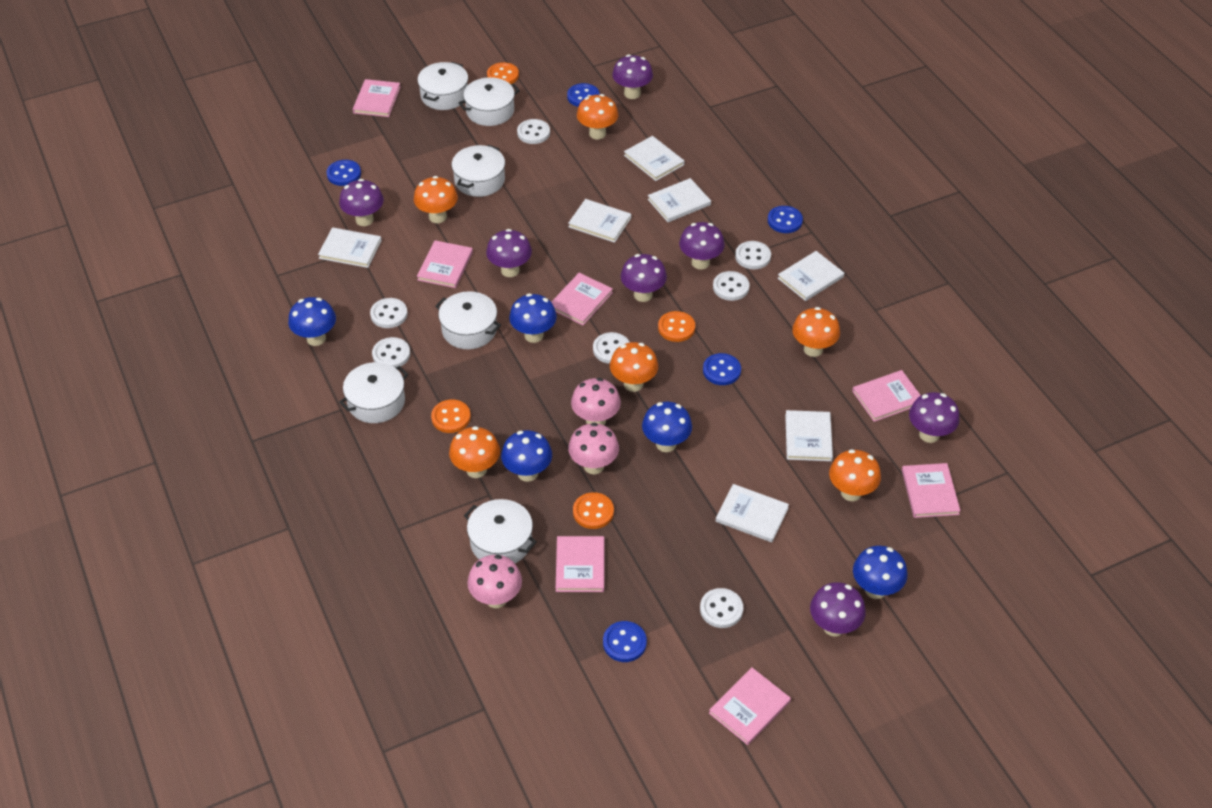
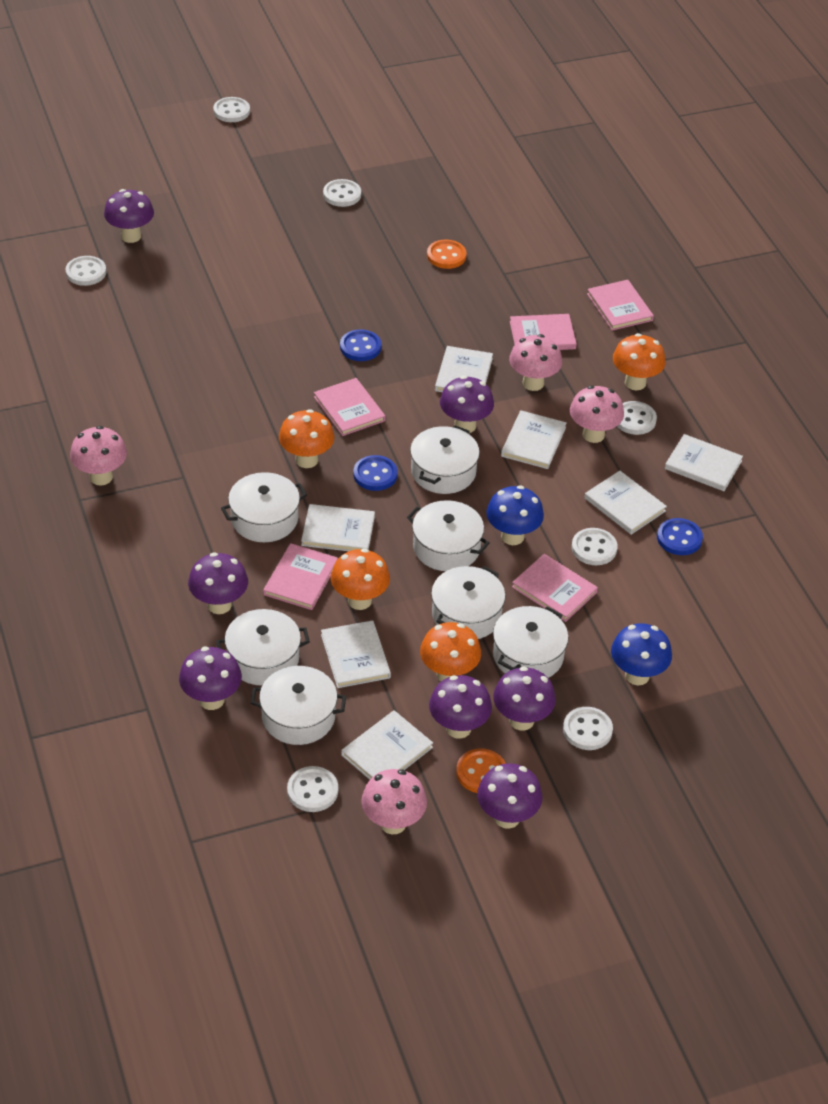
blue button: 5 -> 3
blue mushroom: 5 -> 2
orange button: 4 -> 2
orange mushroom: 6 -> 4
pink book: 7 -> 5
pink mushroom: 3 -> 4
white pot: 6 -> 7

